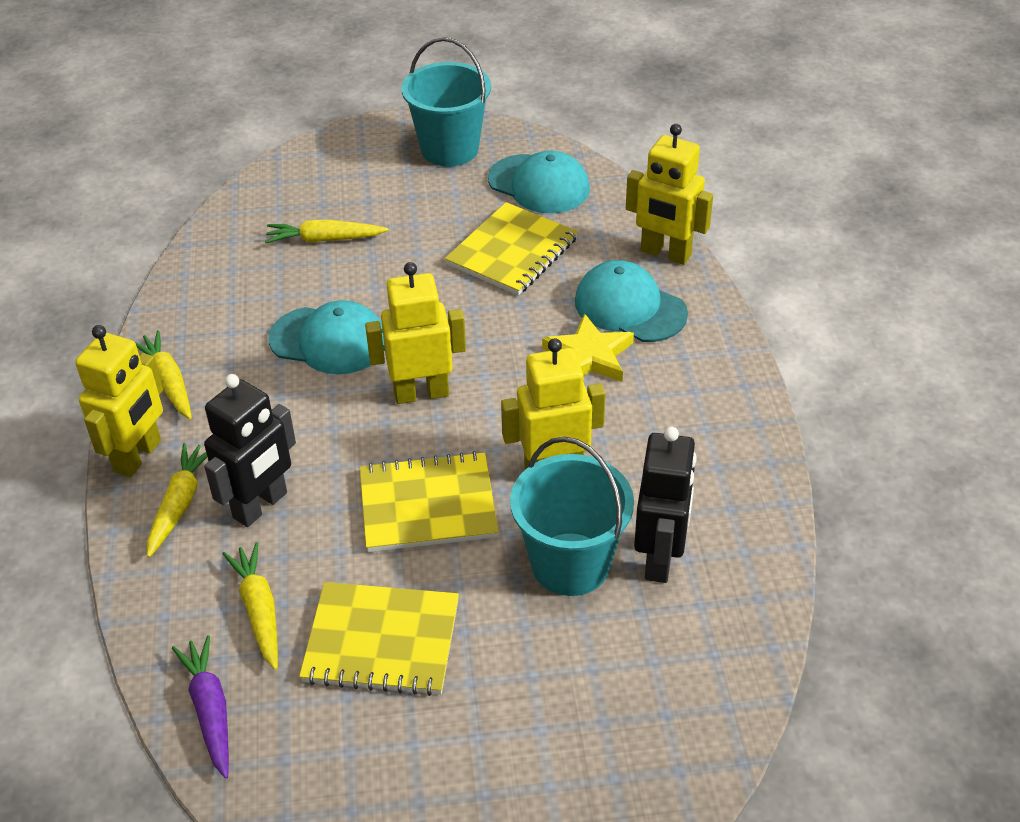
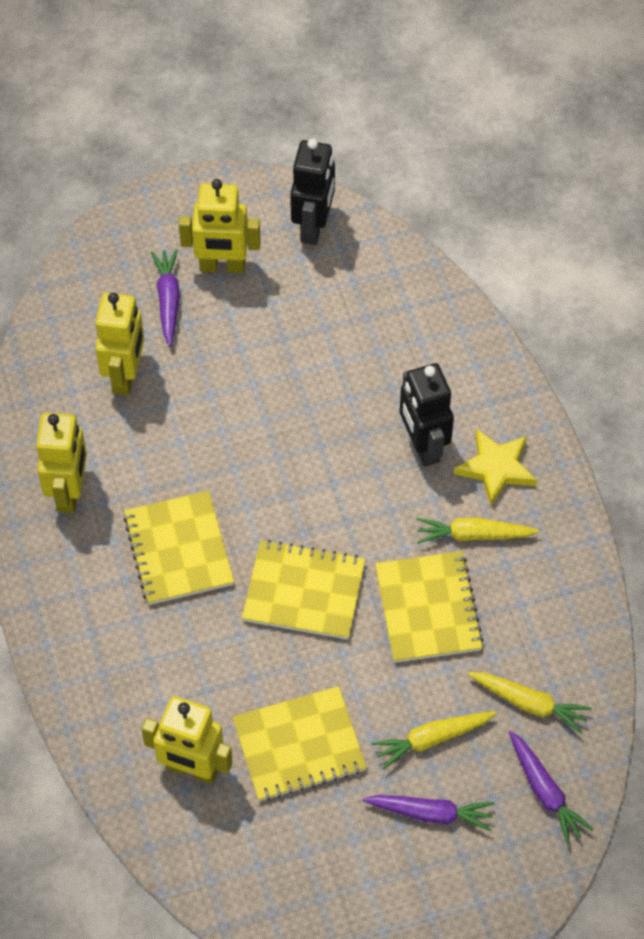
purple carrot: 1 -> 3
turquoise bucket: 2 -> 0
turquoise cap: 3 -> 0
yellow carrot: 4 -> 3
yellow notebook: 3 -> 4

